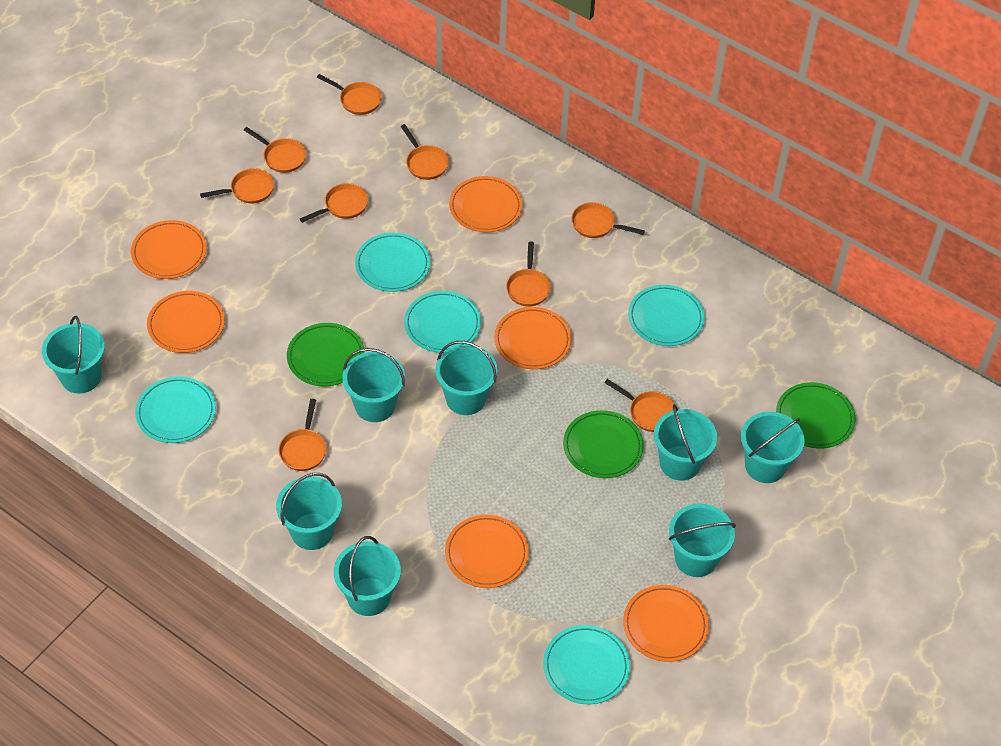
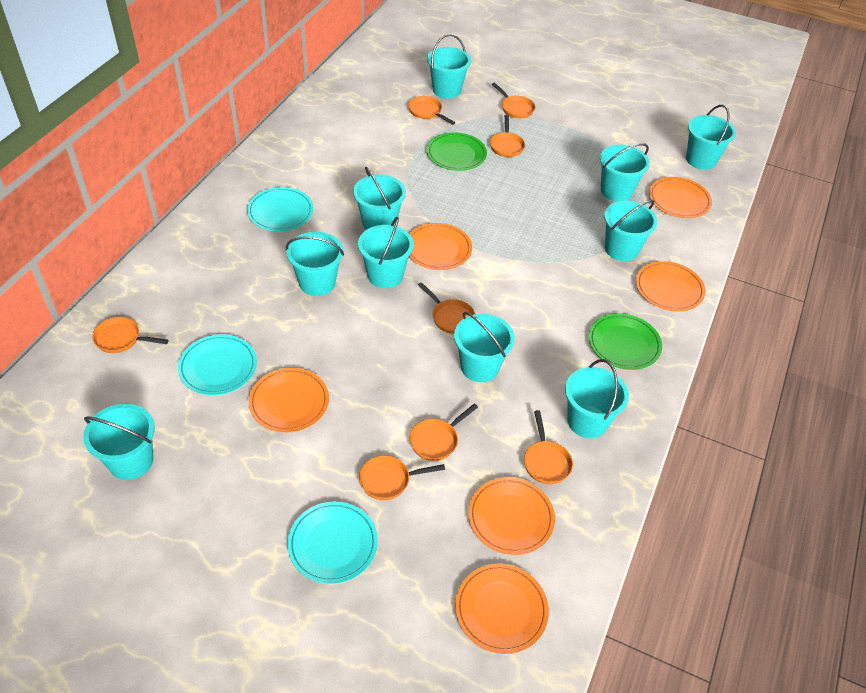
green plate: 3 -> 2
orange pan: 9 -> 8
turquoise bucket: 8 -> 10
turquoise plate: 5 -> 3

